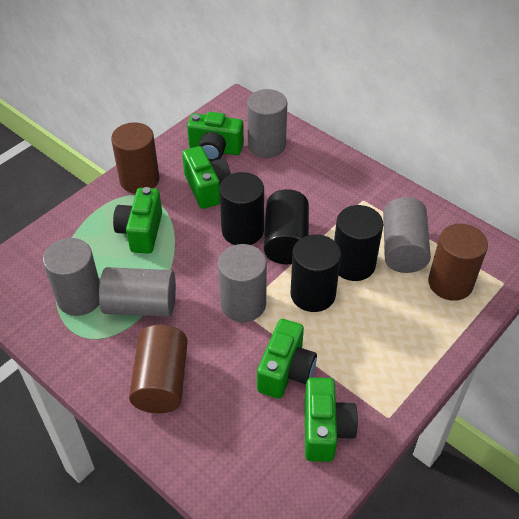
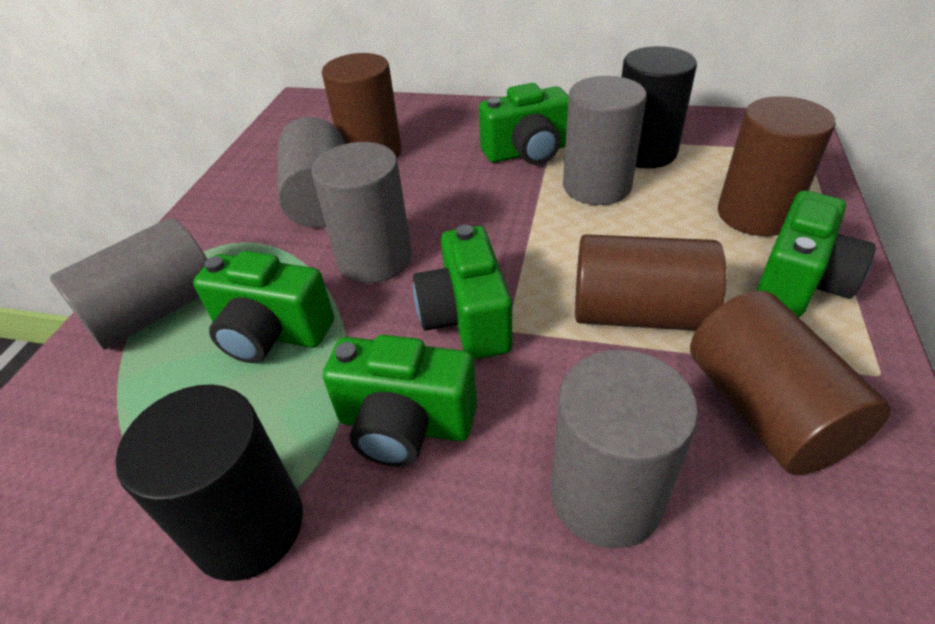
black cylinder: 4 -> 2
brown cylinder: 3 -> 4

